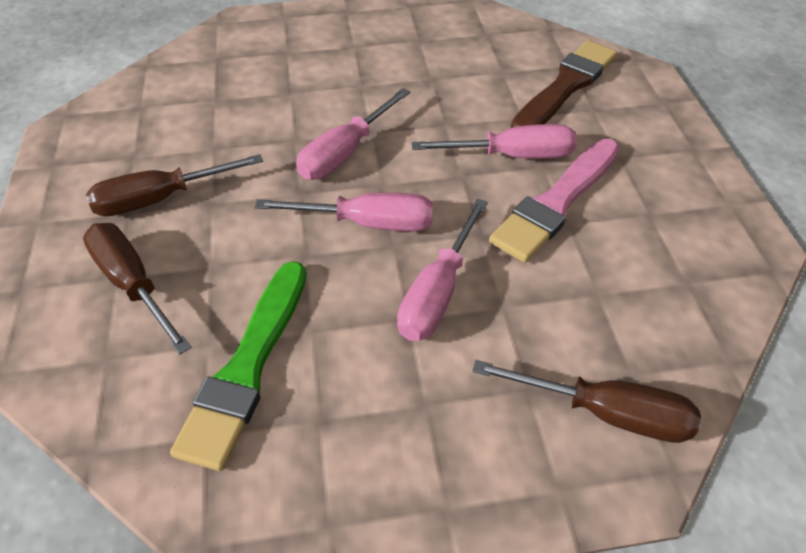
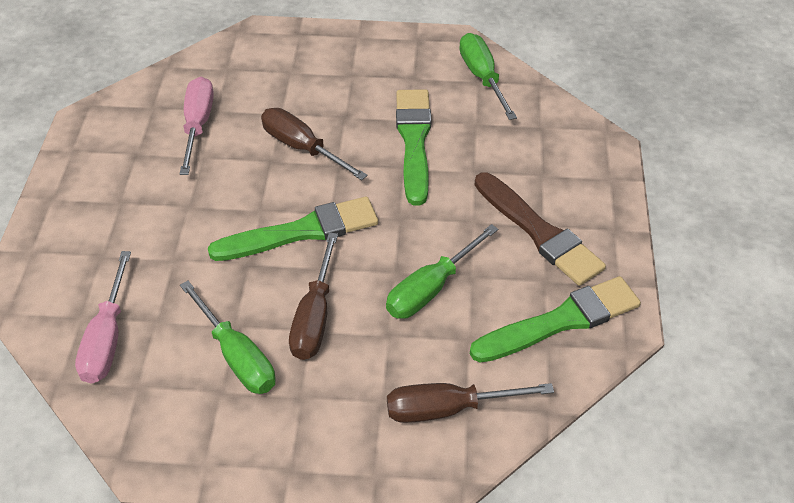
green brush: 1 -> 3
green screwdriver: 0 -> 3
pink brush: 1 -> 0
pink screwdriver: 4 -> 2

